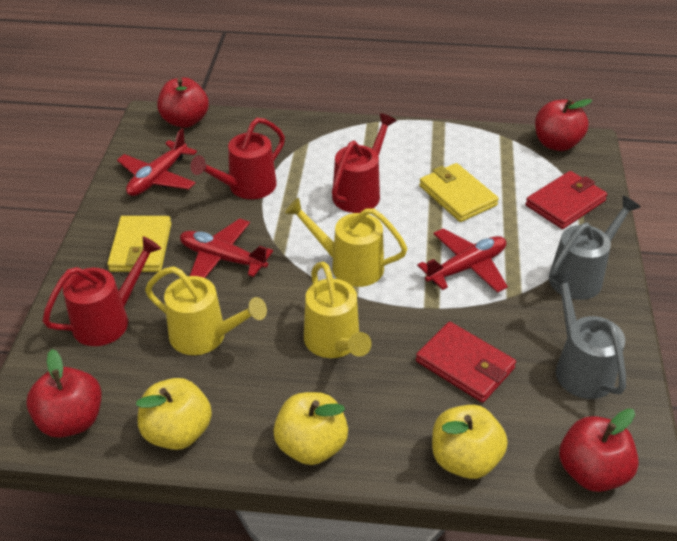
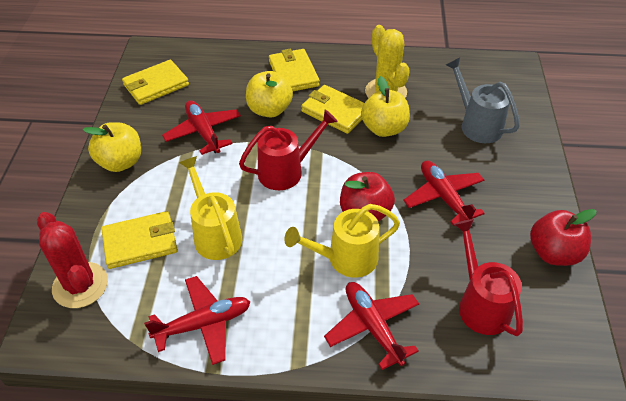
grey watering can: 2 -> 1
red apple: 4 -> 2
red cactus: 0 -> 1
red plane: 3 -> 4
red wallet: 2 -> 0
red watering can: 3 -> 2
yellow cactus: 0 -> 1
yellow wallet: 2 -> 4
yellow watering can: 3 -> 2

